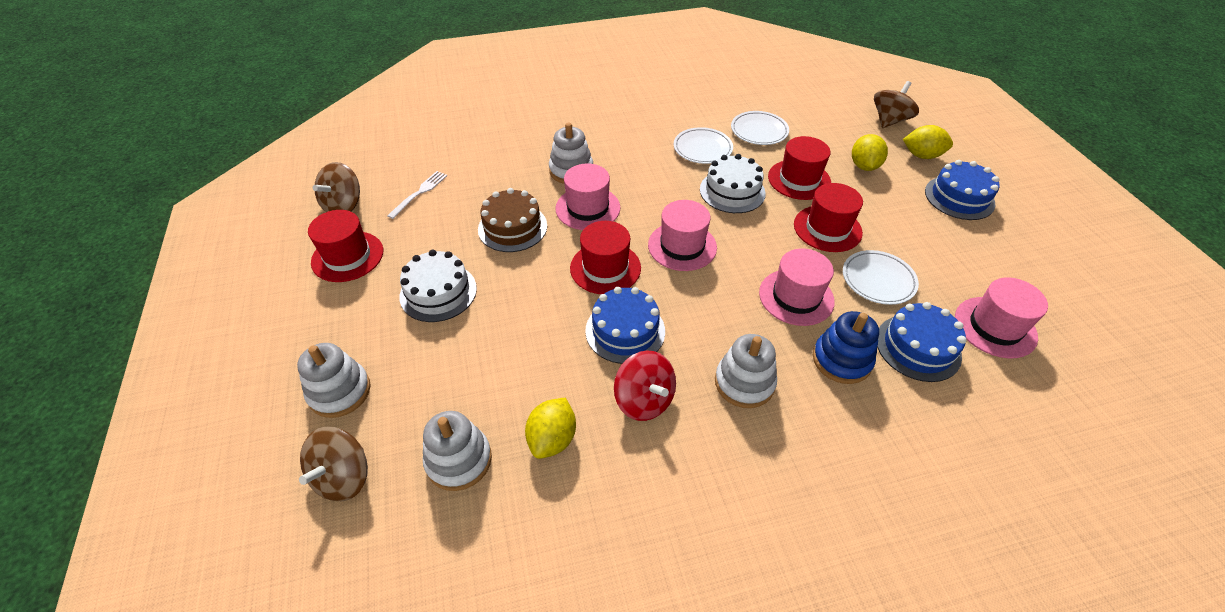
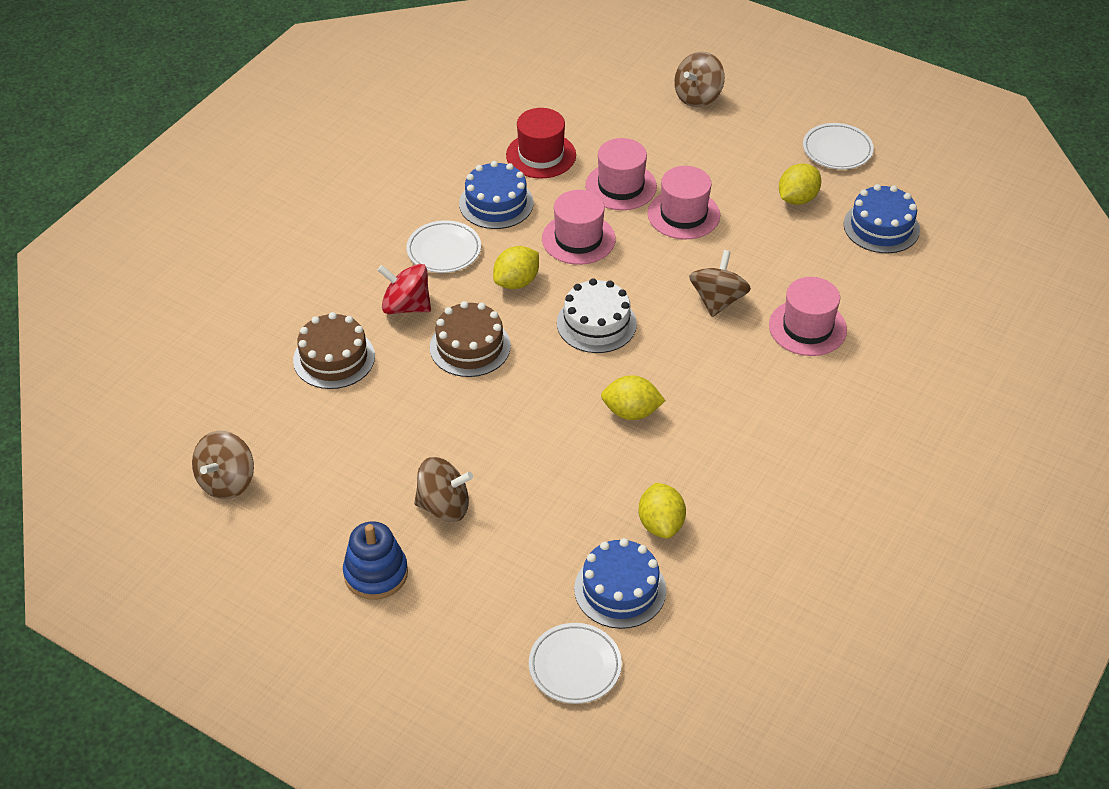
brown cake: 1 -> 2
brown spinning top: 3 -> 4
red hat: 4 -> 1
white cake: 2 -> 1
white fork: 1 -> 0
white stacking toy: 4 -> 0
yellow lemon: 3 -> 4

